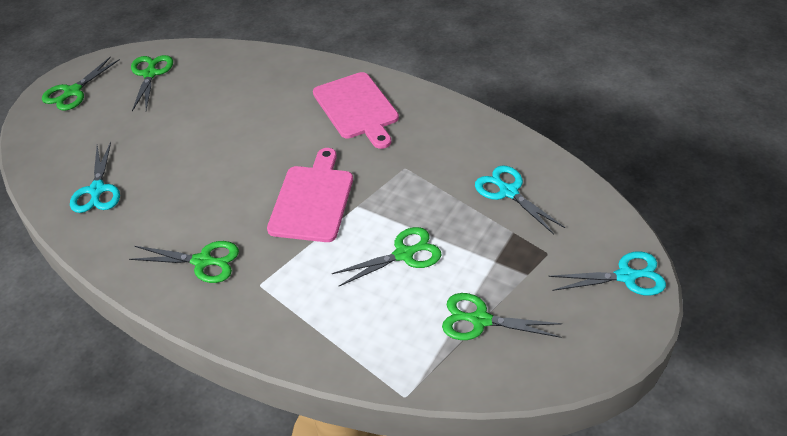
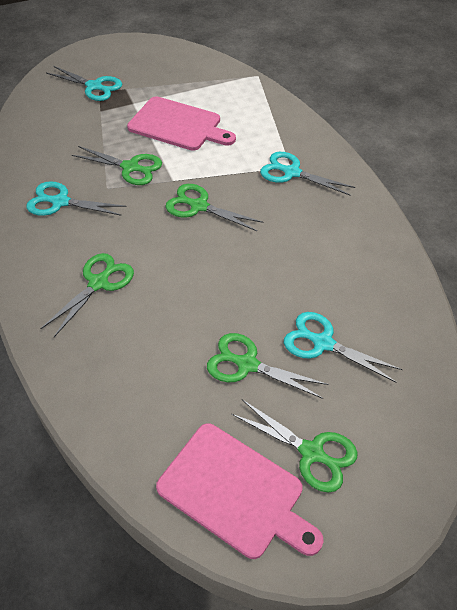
turquoise scissors: 3 -> 4

